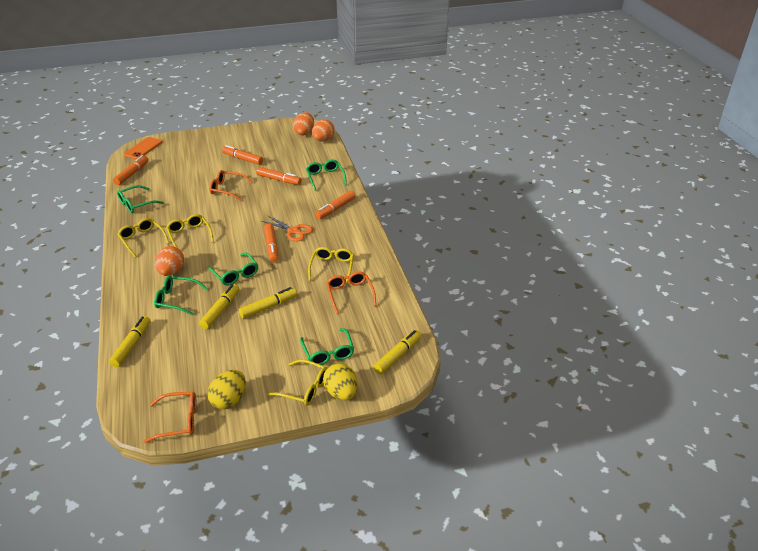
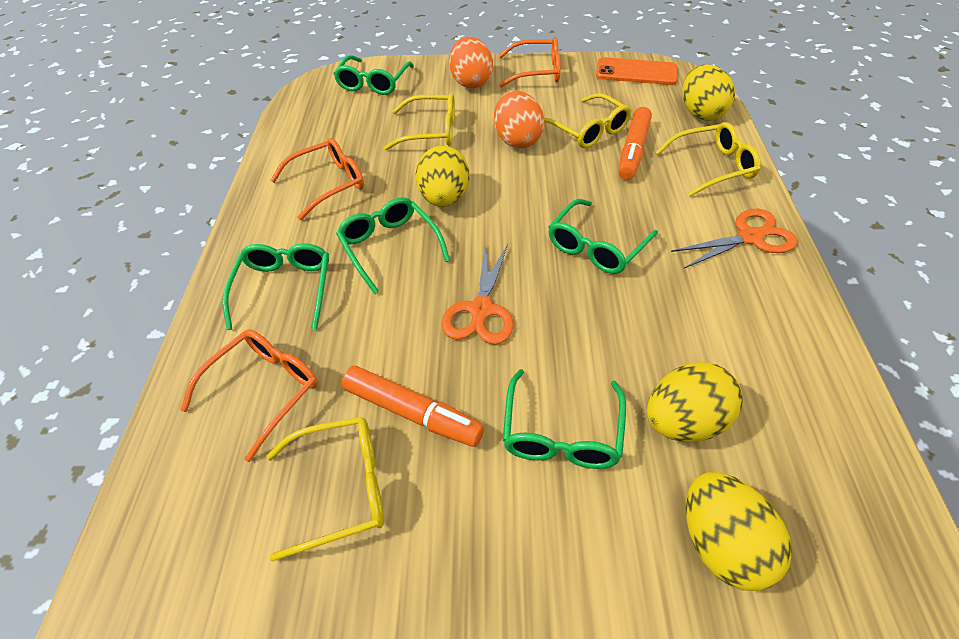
orange egg: 3 -> 2
orange marker: 5 -> 2
orange scissors: 1 -> 2
yellow egg: 2 -> 4
yellow marker: 4 -> 0

